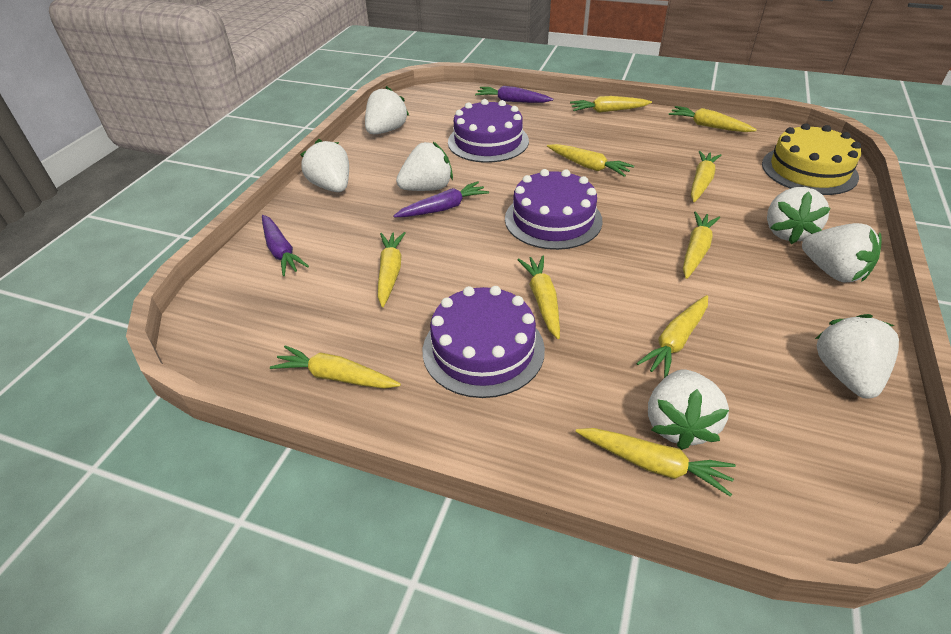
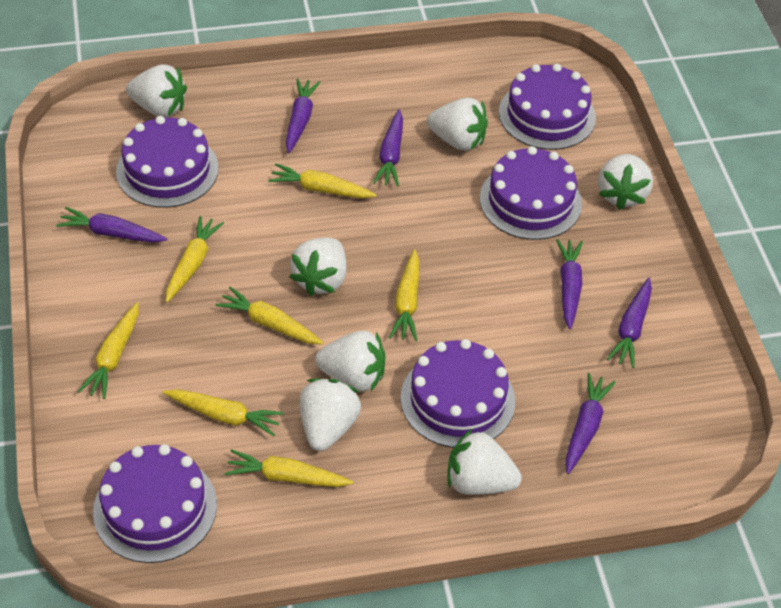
purple cake: 3 -> 5
purple carrot: 3 -> 6
yellow cake: 1 -> 0
yellow carrot: 10 -> 7

